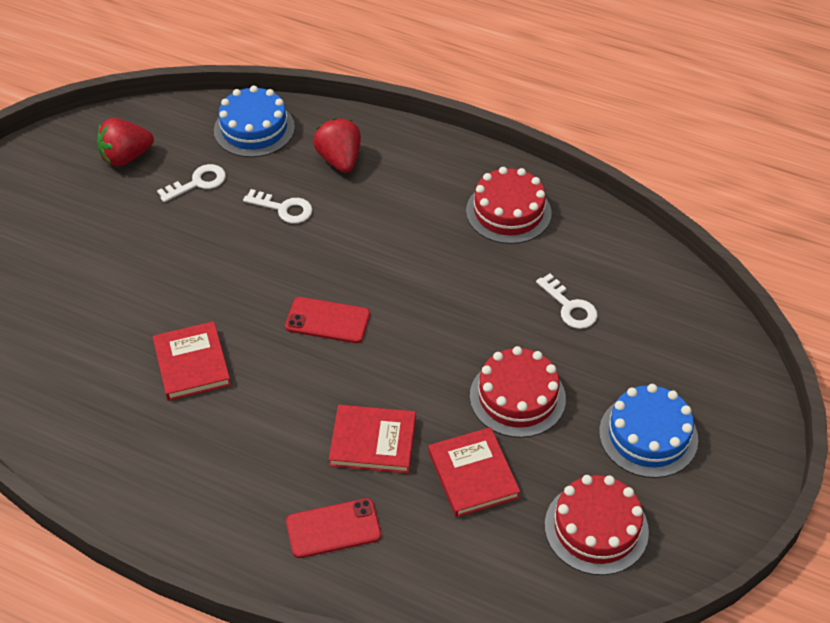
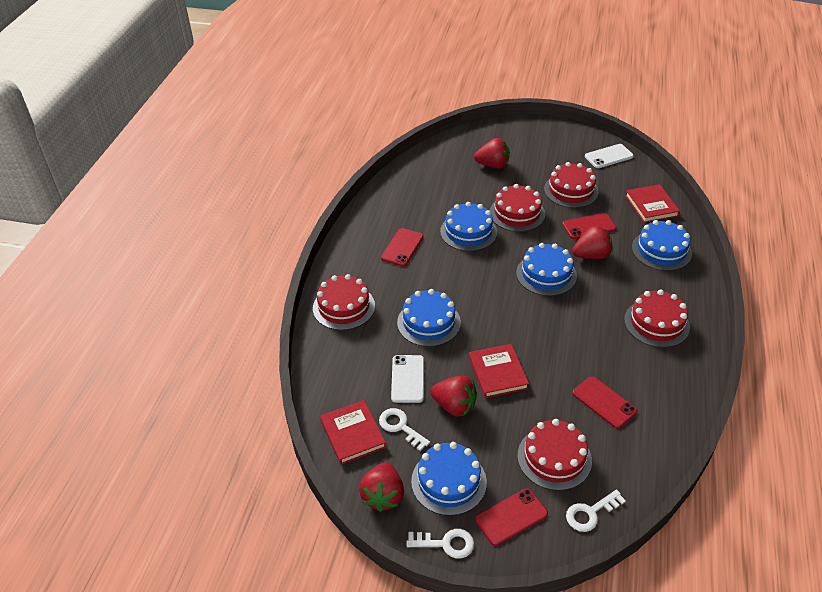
blue cake: 2 -> 5
red cake: 3 -> 5
red phone: 2 -> 4
red strawberry: 2 -> 4
white phone: 0 -> 2

